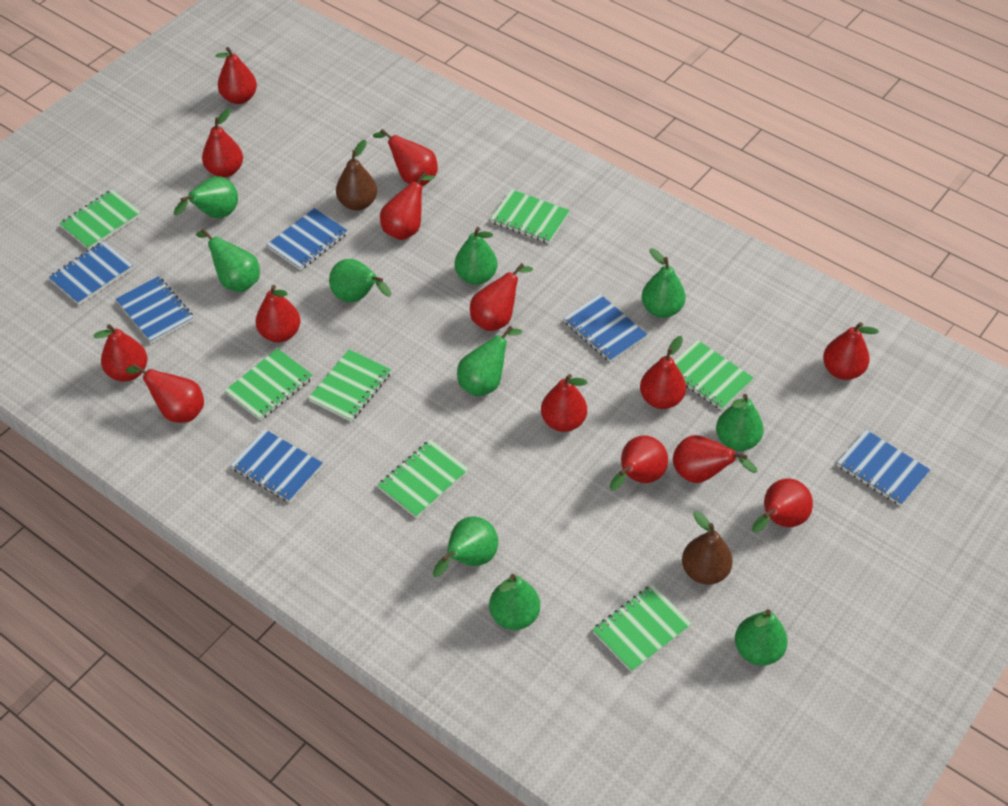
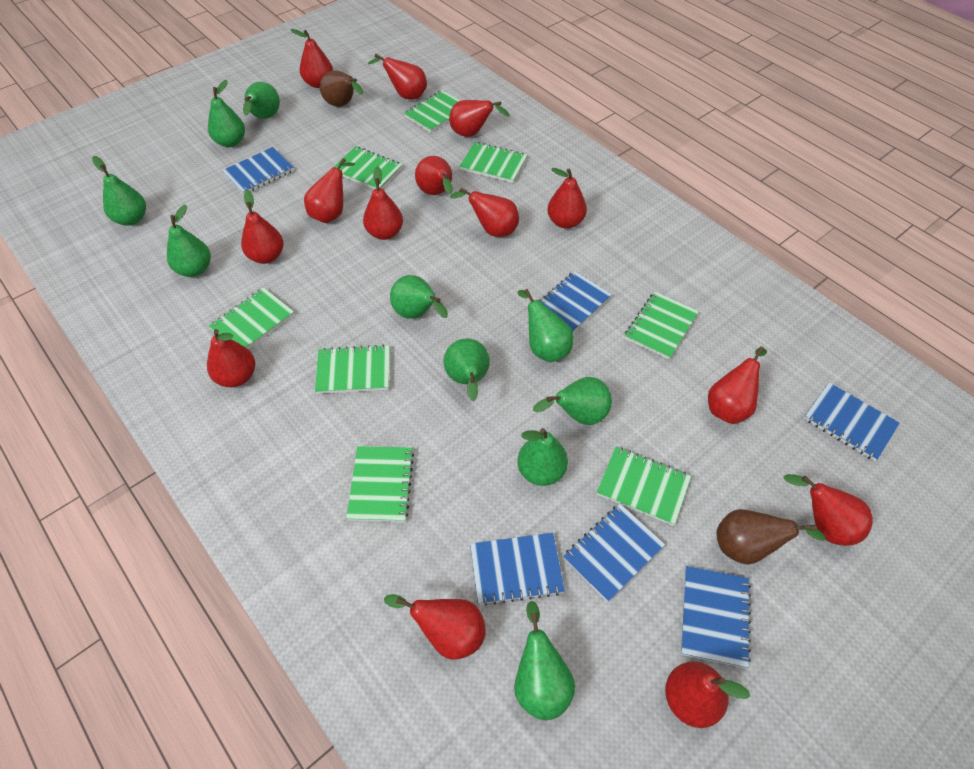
green notebook: 7 -> 8

